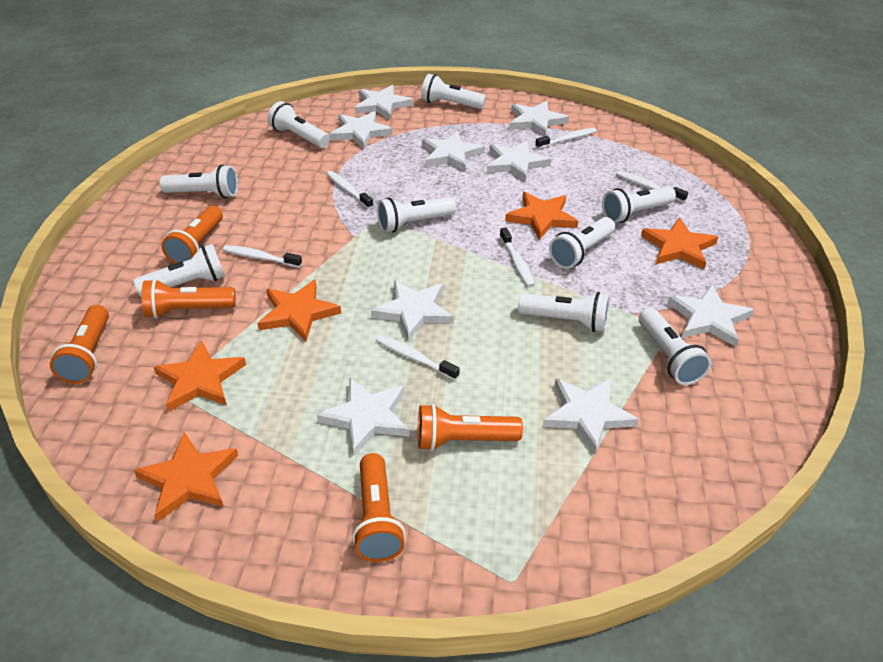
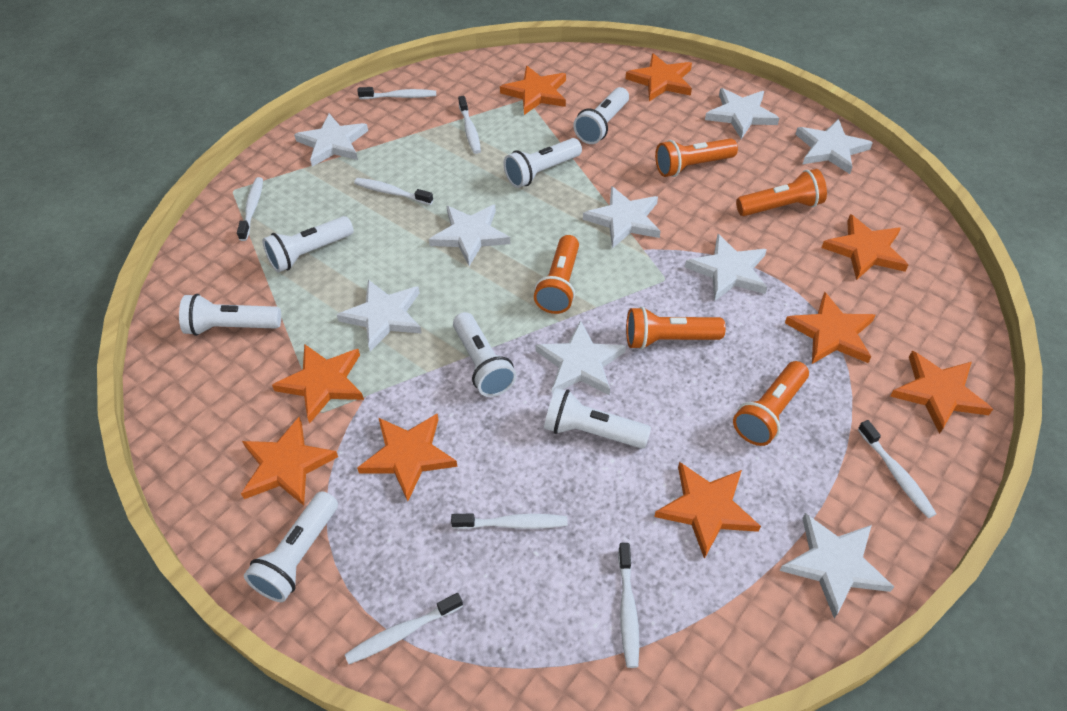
orange star: 5 -> 9
white flashlight: 9 -> 7
white toothbrush: 6 -> 8

